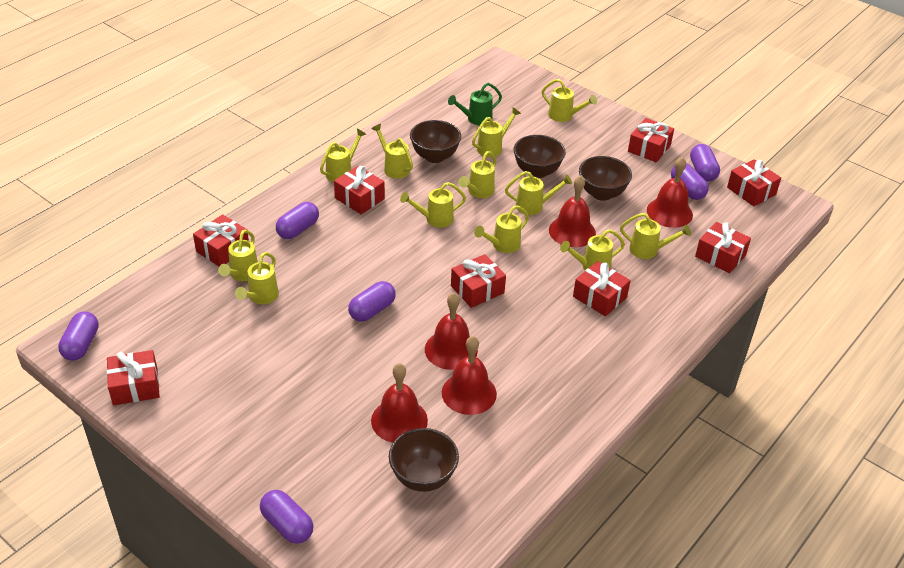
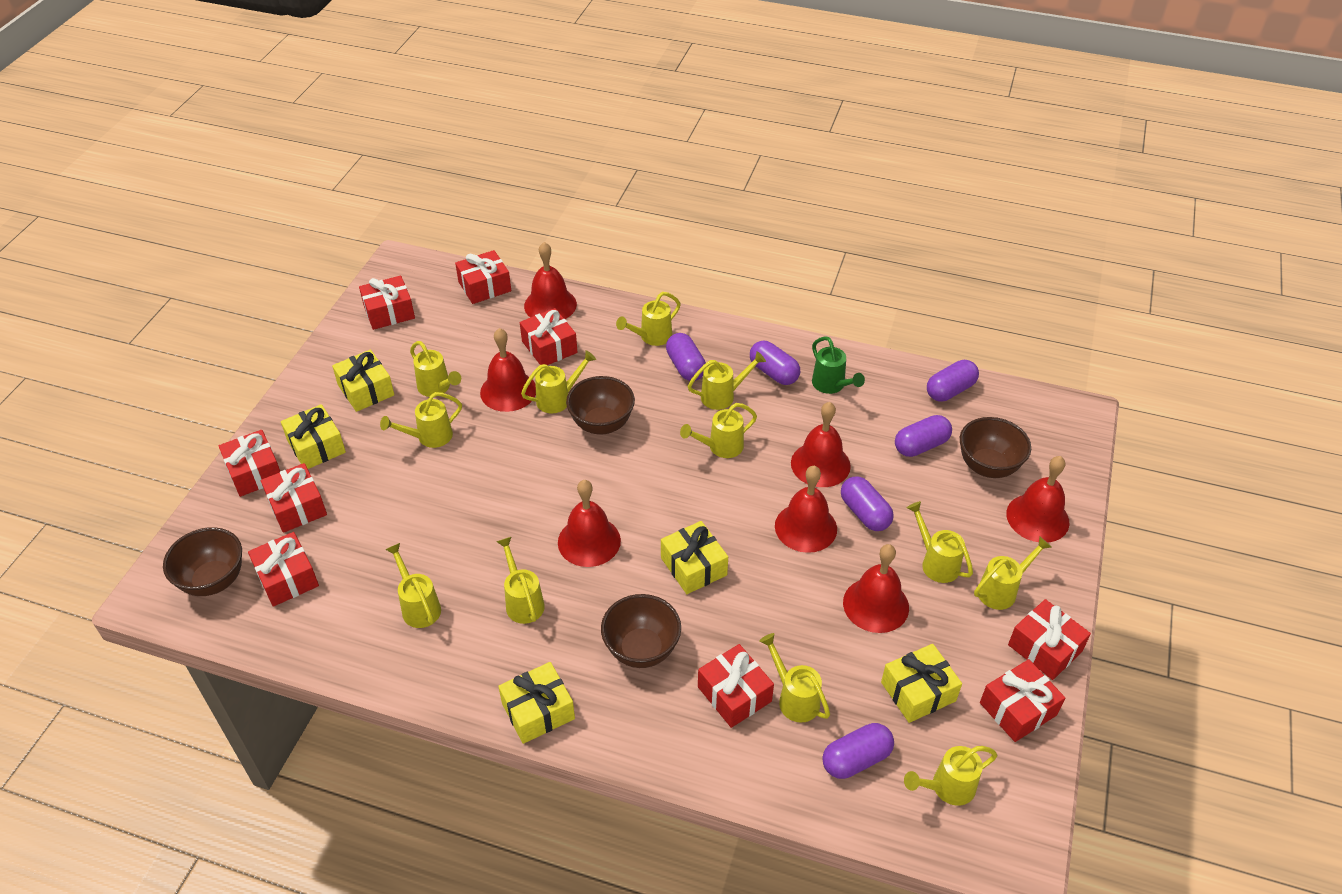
red bell: 5 -> 7
red gift: 8 -> 9
yellow gift: 0 -> 5

